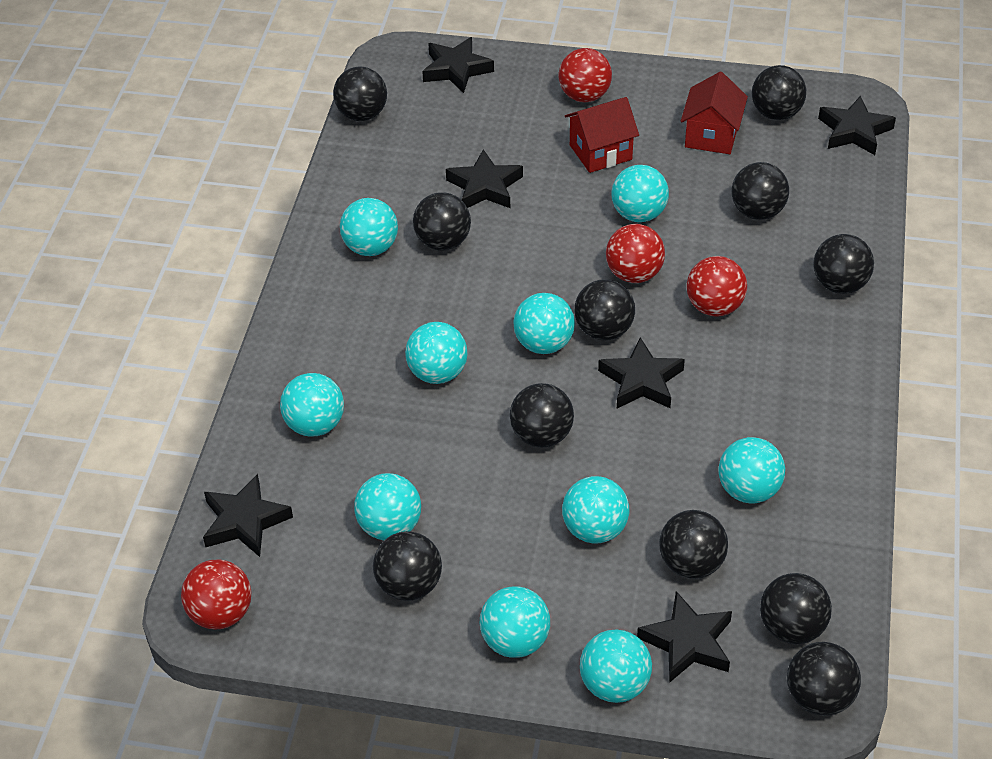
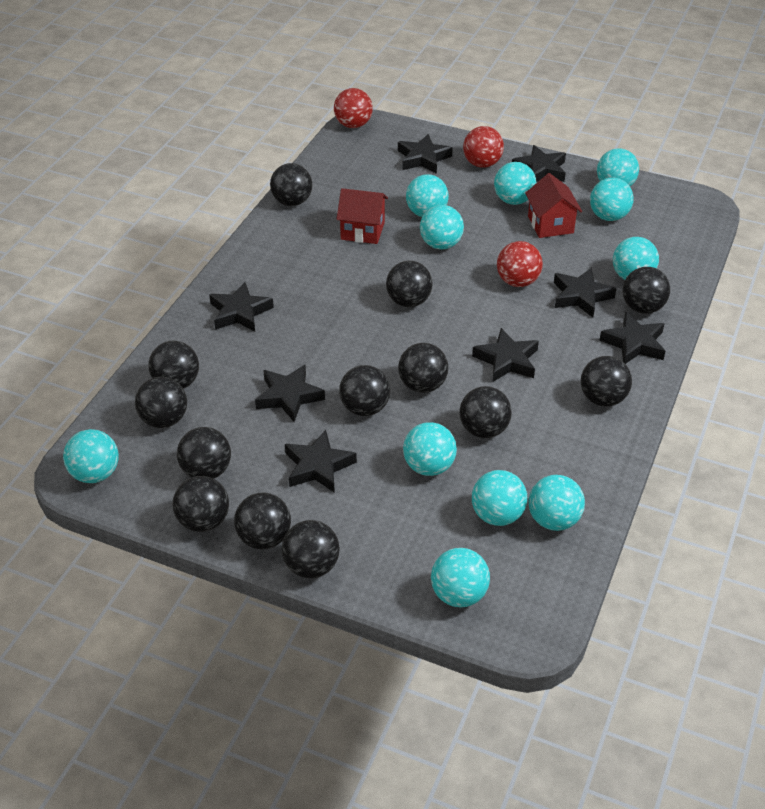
black ball: 11 -> 13
black star: 6 -> 8
red ball: 4 -> 3
turquoise ball: 10 -> 11

